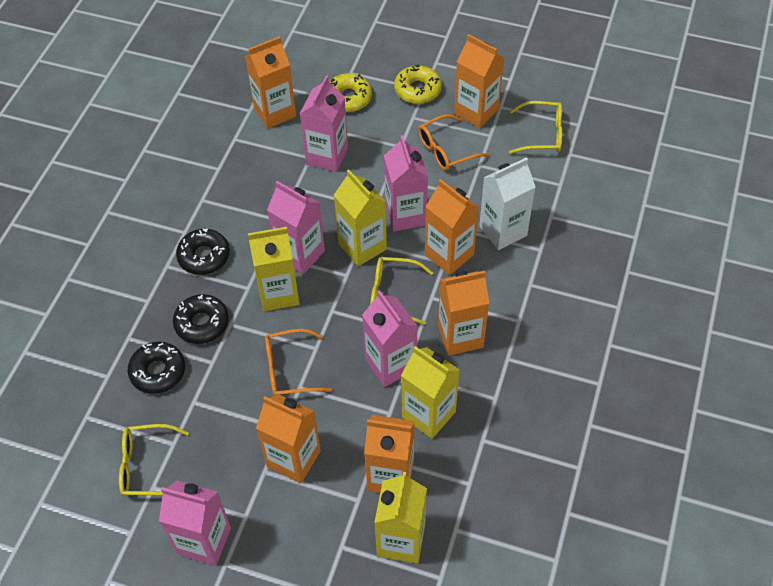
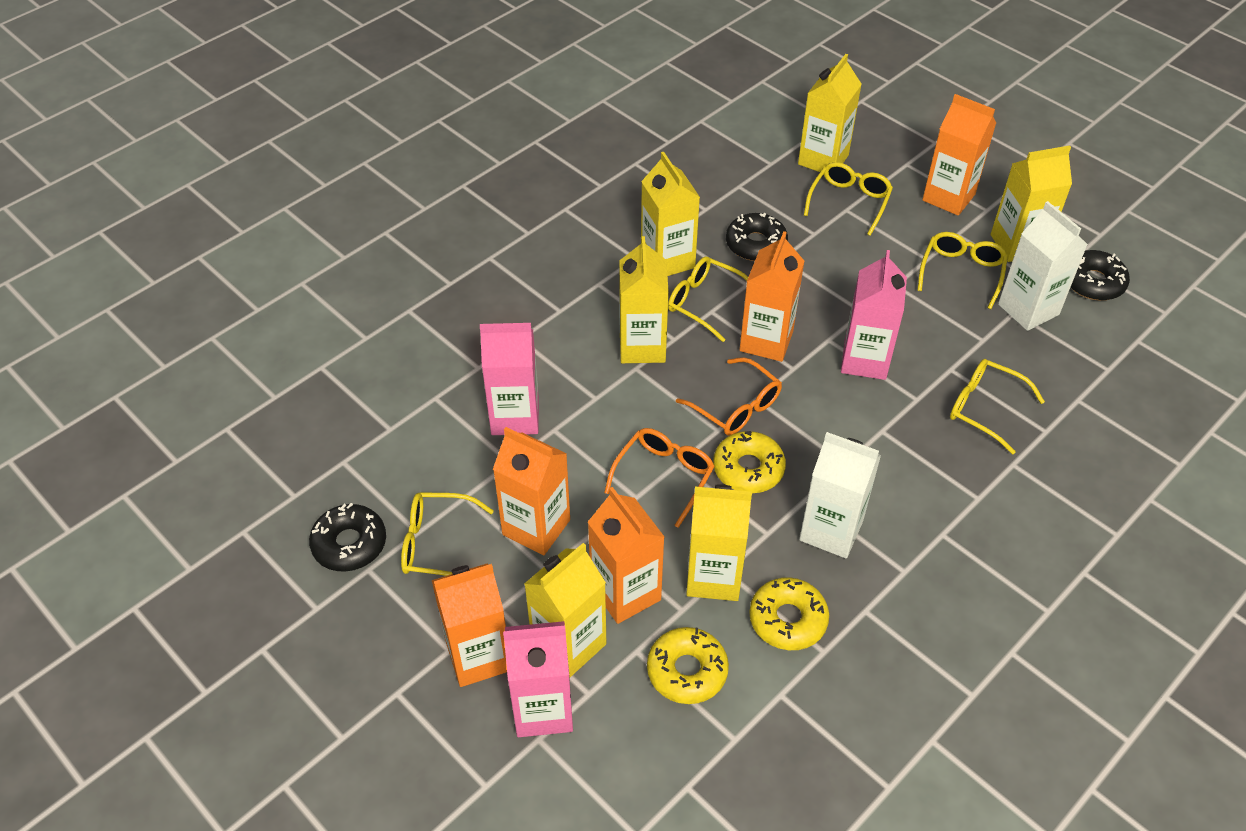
orange carton: 6 -> 5
pink carton: 5 -> 3
white carton: 1 -> 2
yellow carton: 4 -> 6
yellow donut: 2 -> 3
yellow glasses: 3 -> 5

